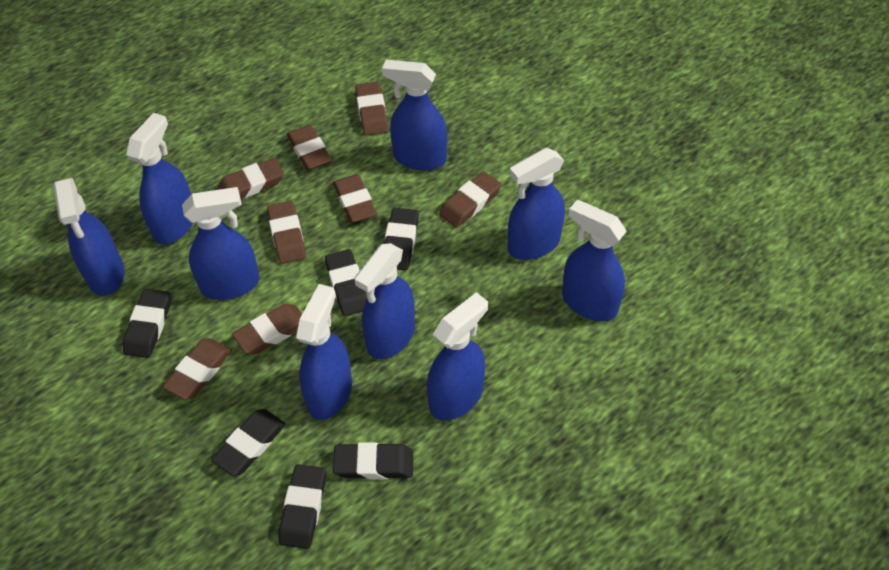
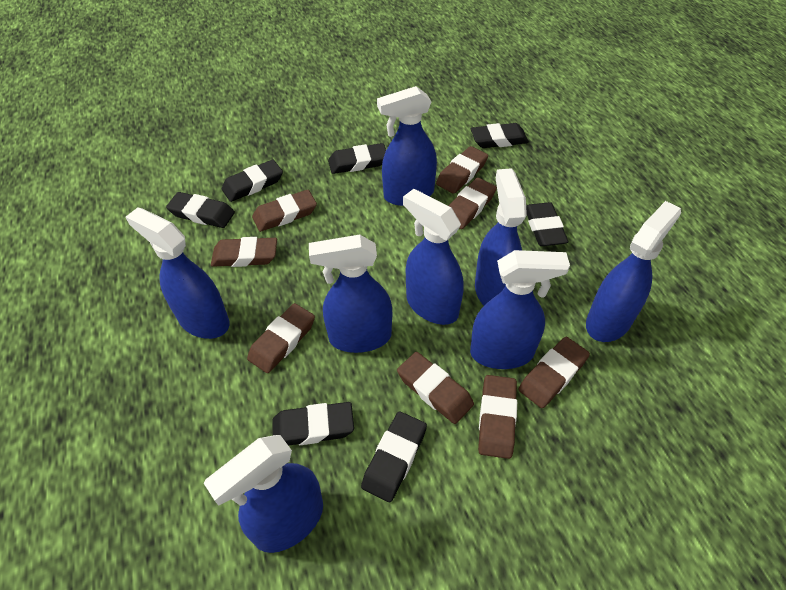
black eraser: 6 -> 7
blue spray bottle: 9 -> 8

